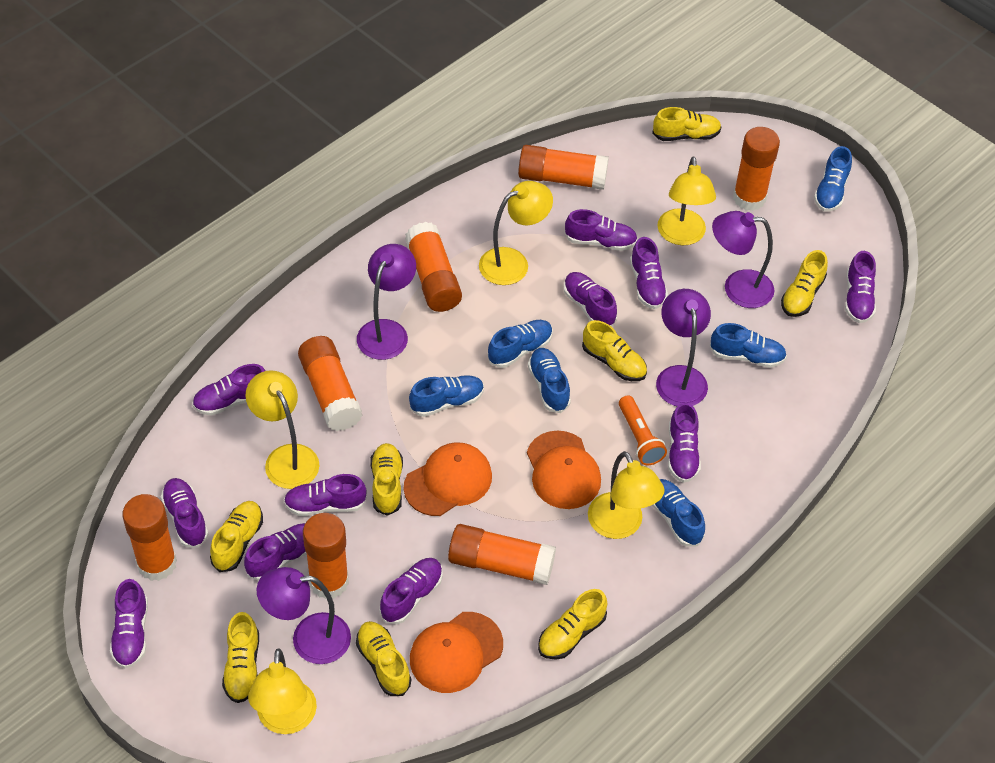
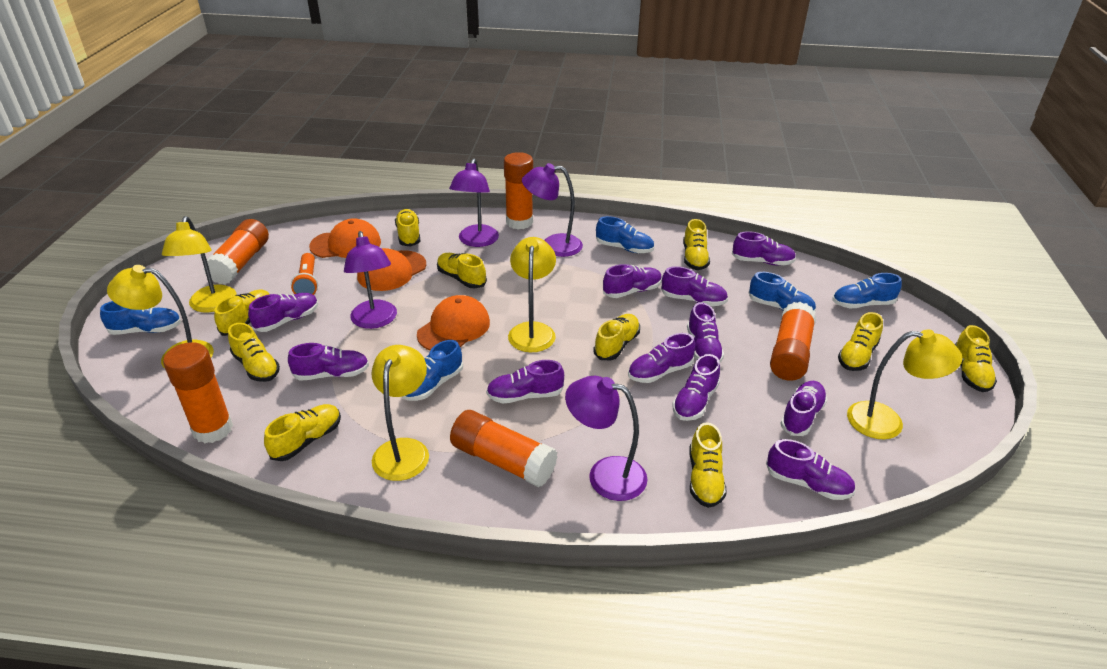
blue shoe: 6 -> 5
orange glue stick: 7 -> 5
yellow shoe: 8 -> 10

